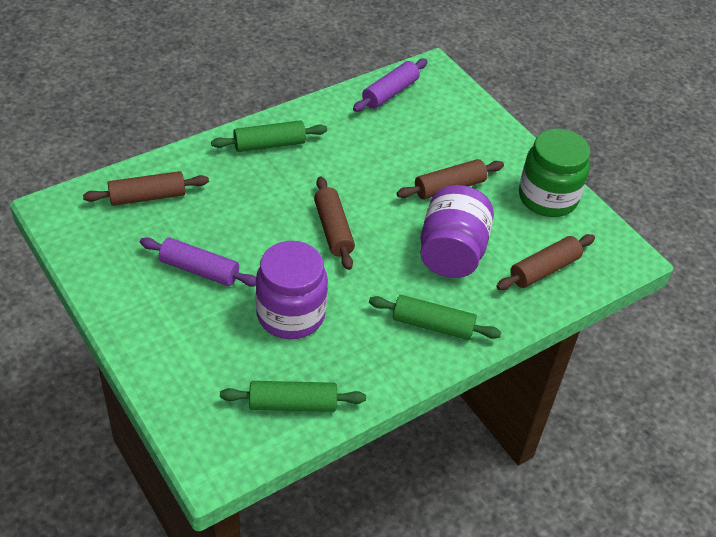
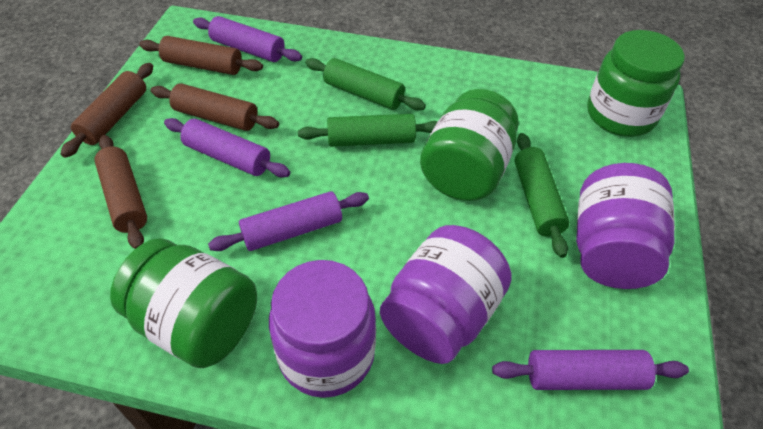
green jar: 1 -> 3
purple jar: 2 -> 3
purple rolling pin: 2 -> 4

